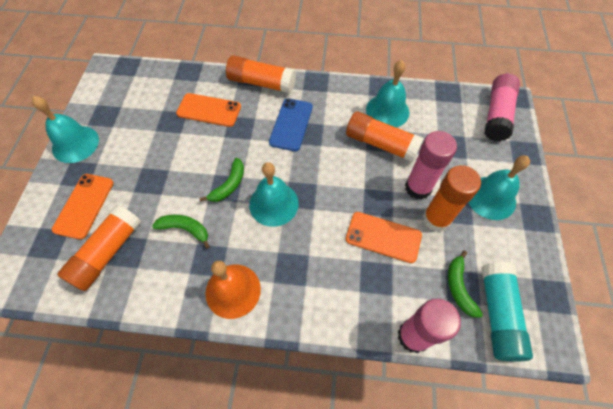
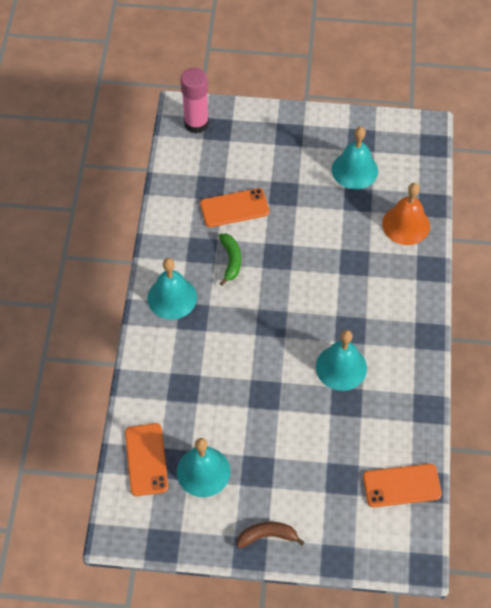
blue phone: 1 -> 0
brown banana: 0 -> 1
green banana: 3 -> 1
orange glue stick: 4 -> 0
pink glue stick: 3 -> 1
turquoise glue stick: 1 -> 0

